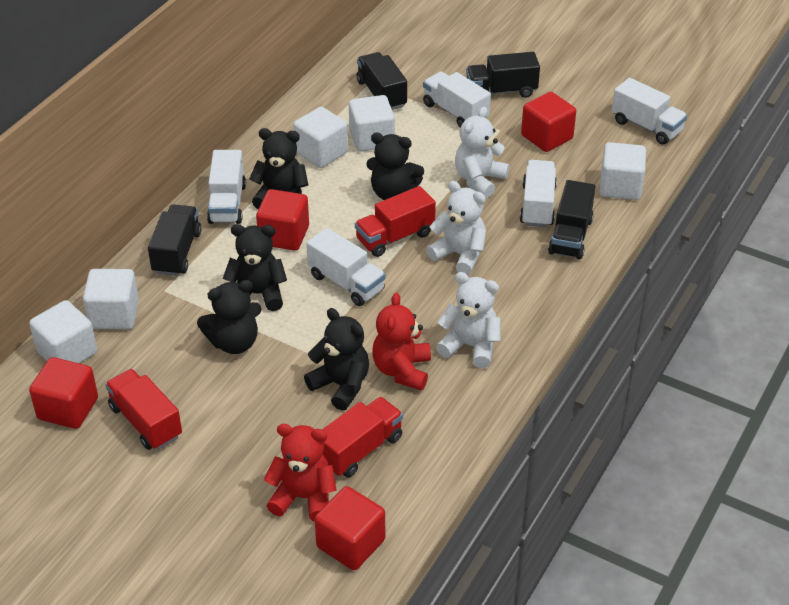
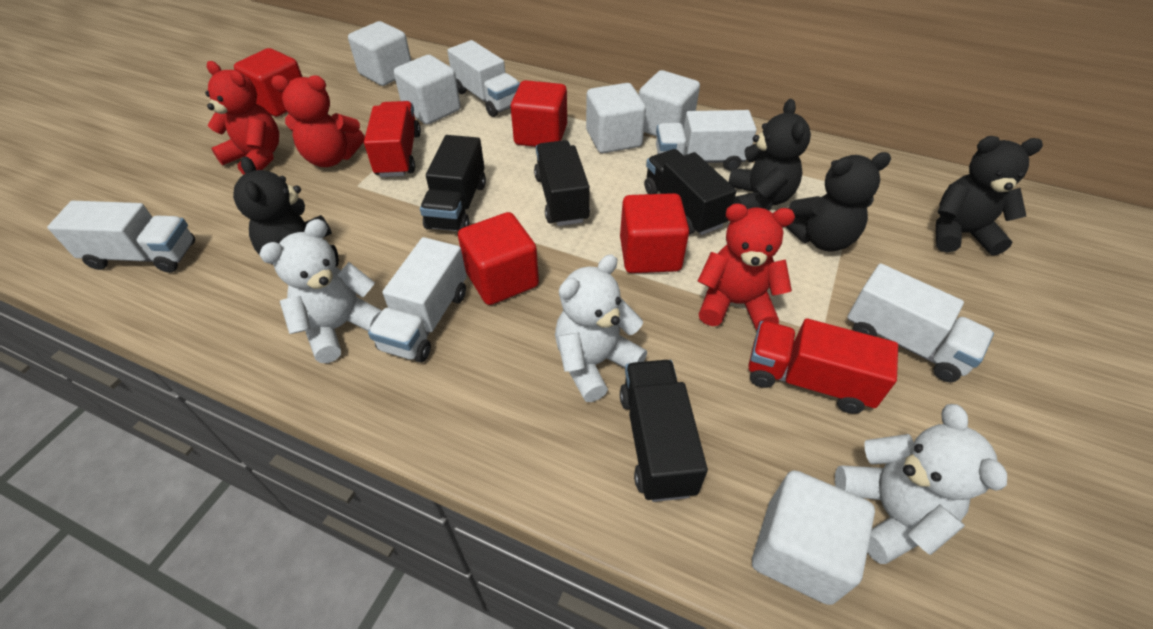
black teddy bear: 5 -> 4
red teddy bear: 2 -> 3
red truck: 3 -> 2

